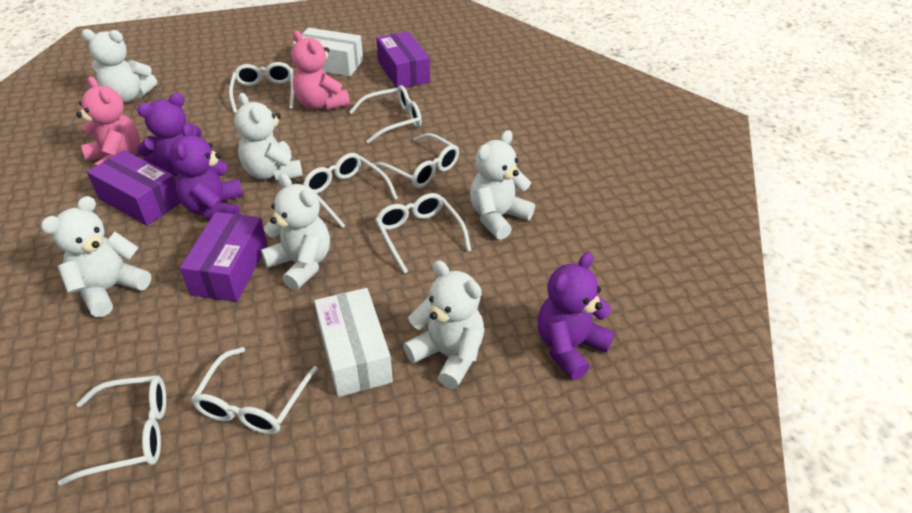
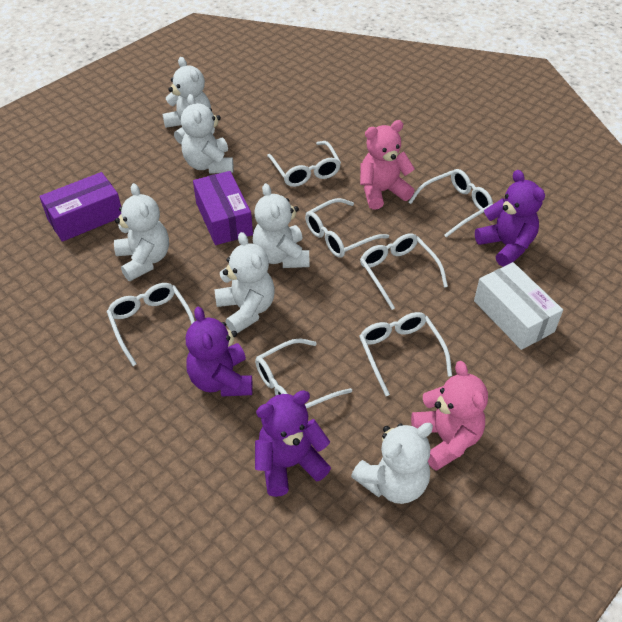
purple box: 3 -> 2
white box: 2 -> 1

